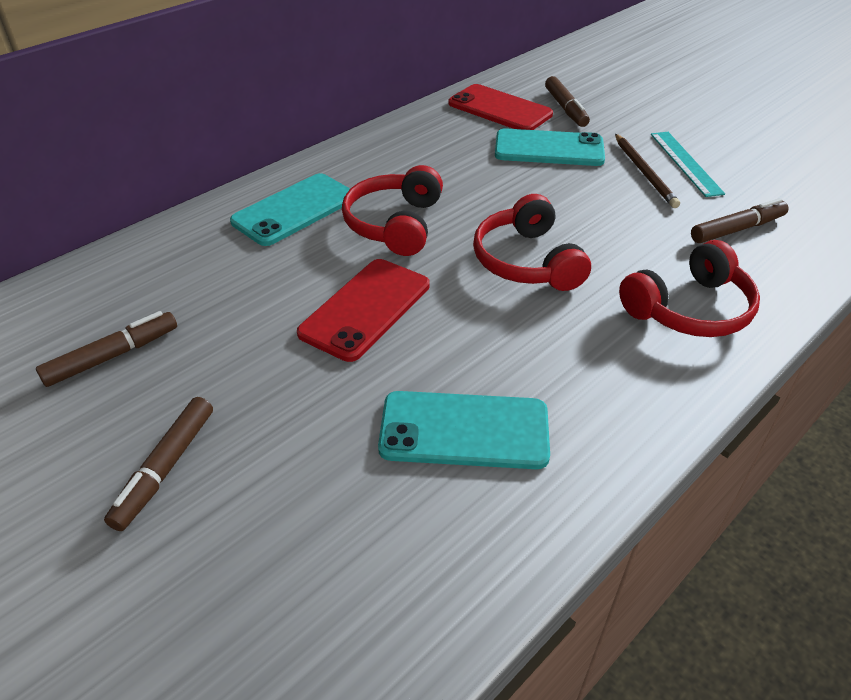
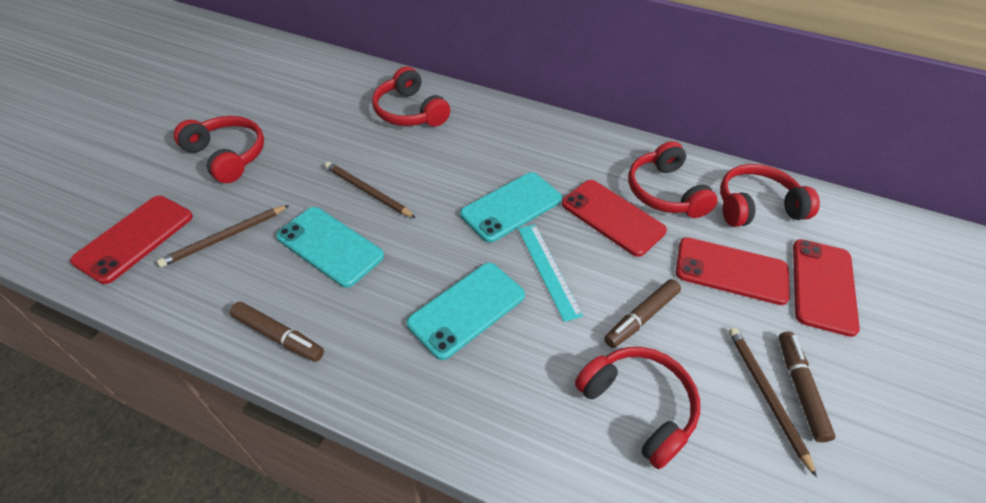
brown marker: 4 -> 3
brown pencil: 1 -> 3
red headphones: 3 -> 5
red phone: 2 -> 4

